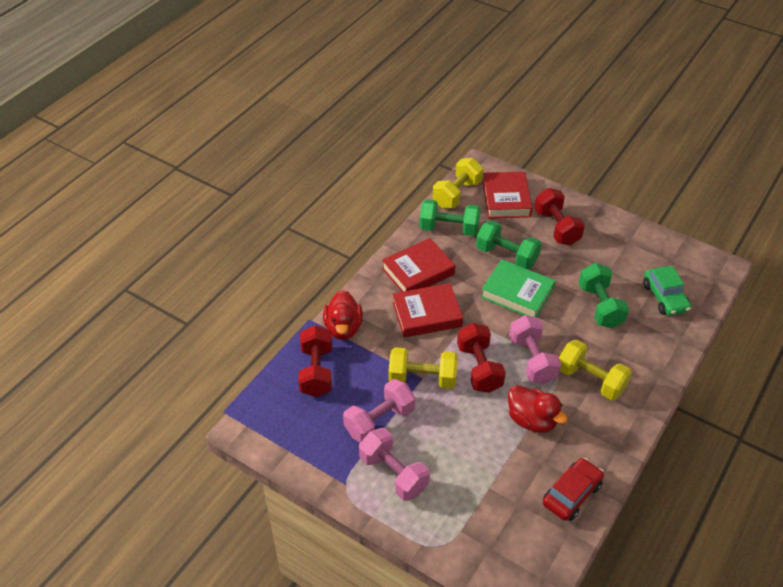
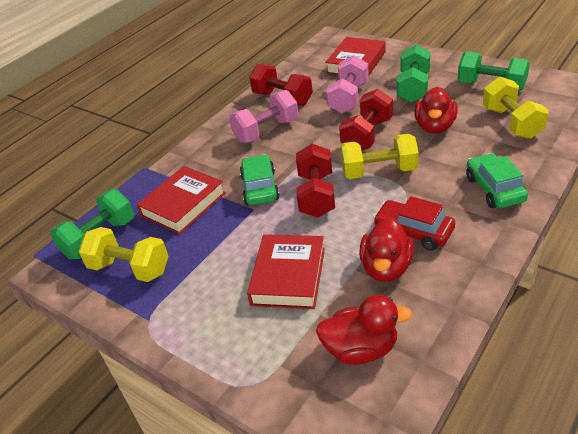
green book: 1 -> 0
green car: 1 -> 2
pink dumbbell: 3 -> 2
red duck: 2 -> 3

